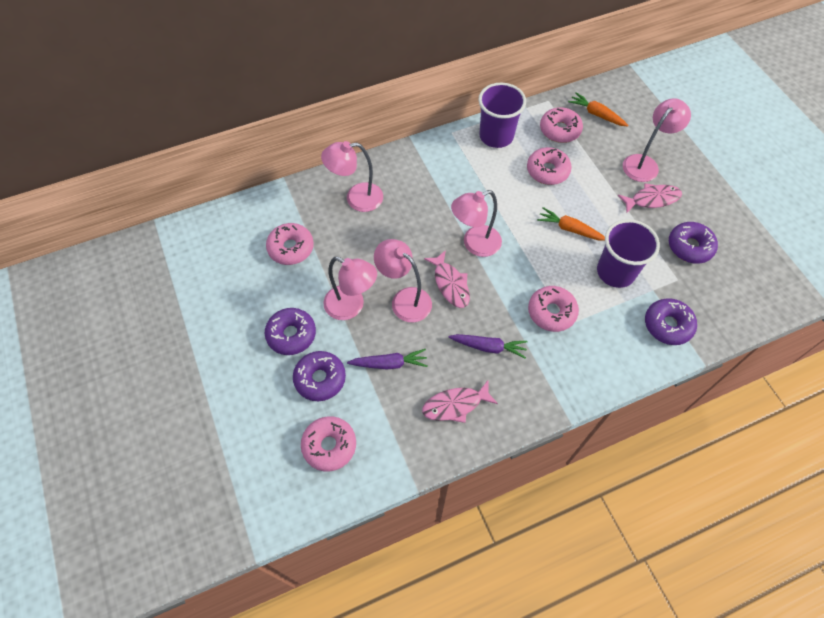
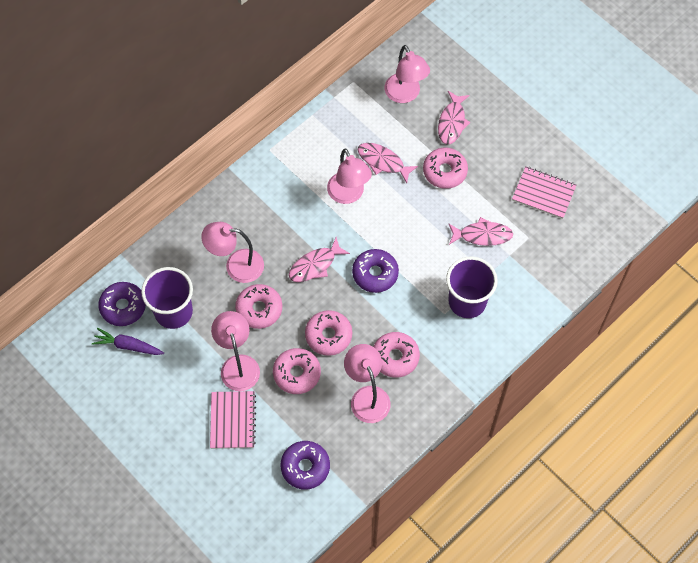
orange carrot: 2 -> 0
pink fish: 3 -> 4
pink notebook: 0 -> 2
purple carrot: 2 -> 1
purple donut: 4 -> 3

